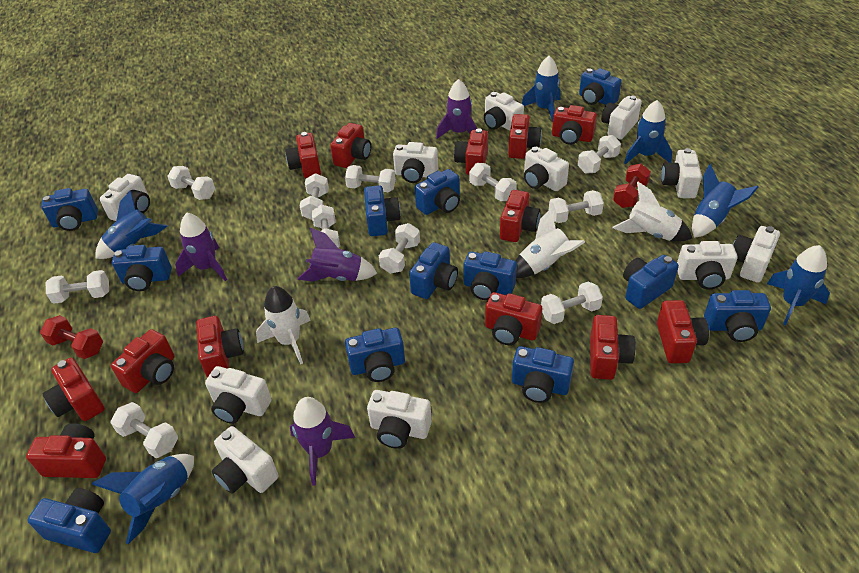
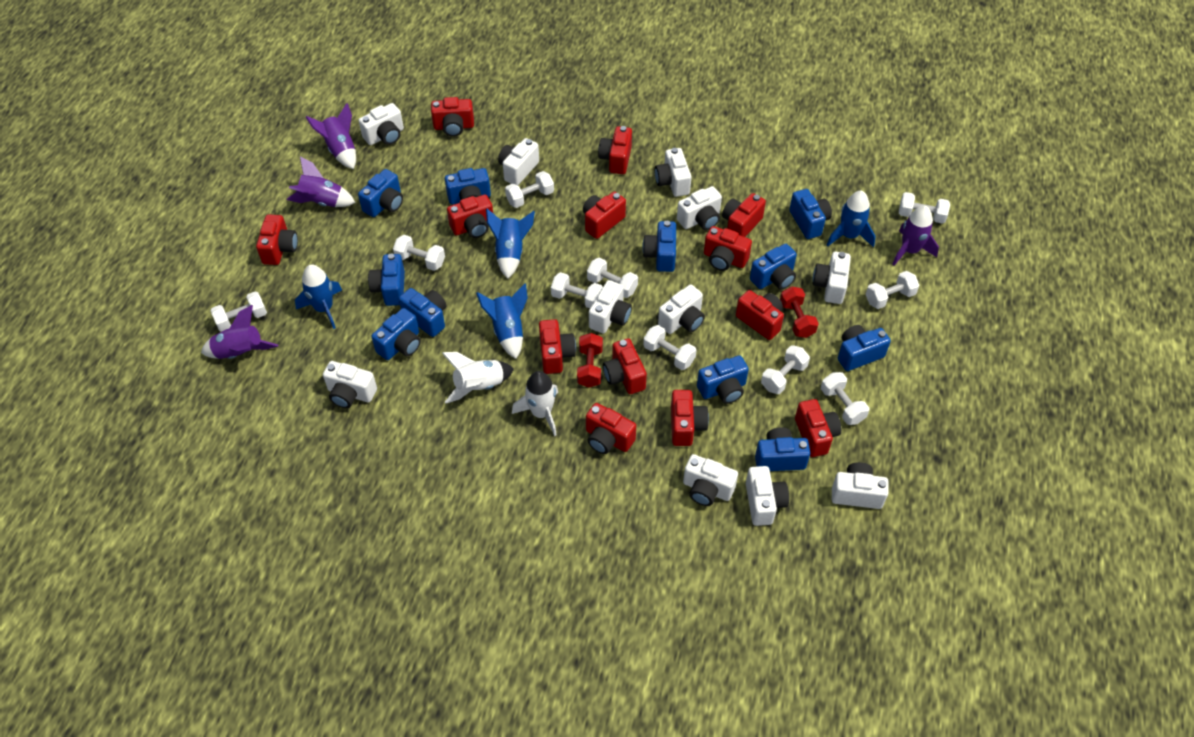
blue camera: 12 -> 11
blue rocket: 6 -> 4
white dumbbell: 11 -> 10
white rocket: 3 -> 2

